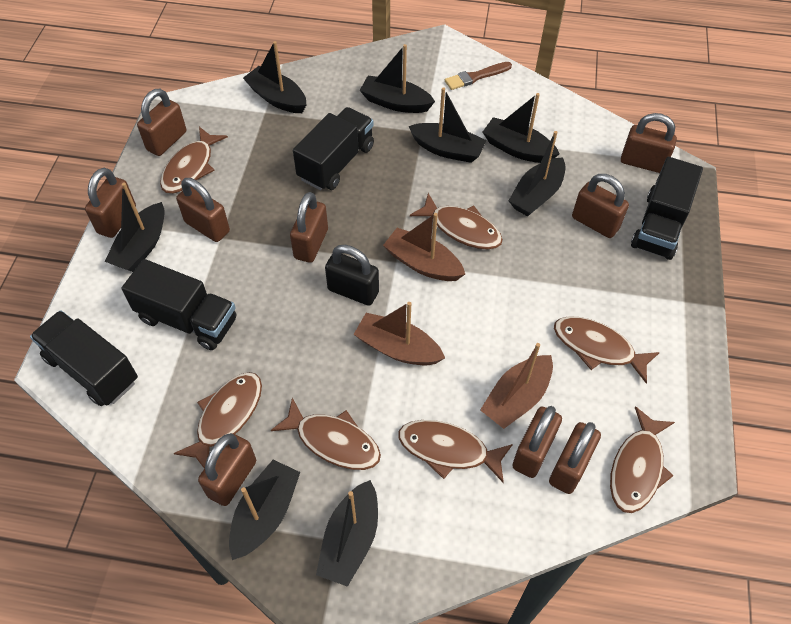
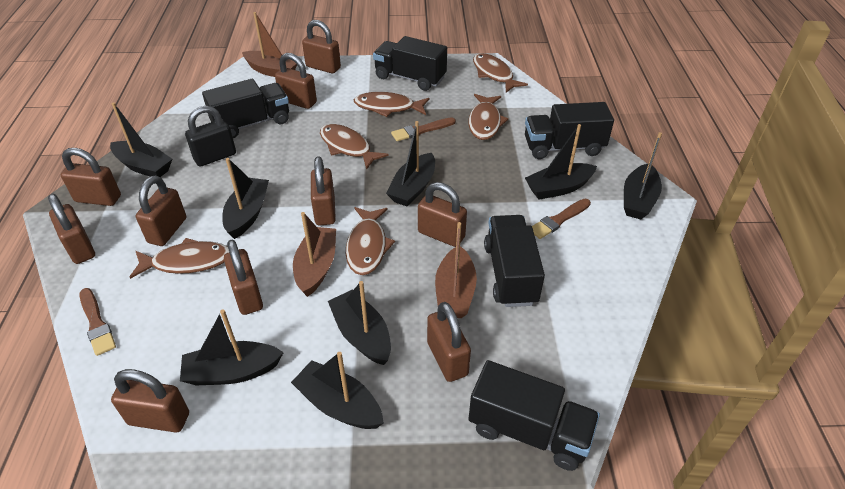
black truck: 4 -> 5
brown brush: 1 -> 3
brown fish: 7 -> 6
brown padlock: 9 -> 10

